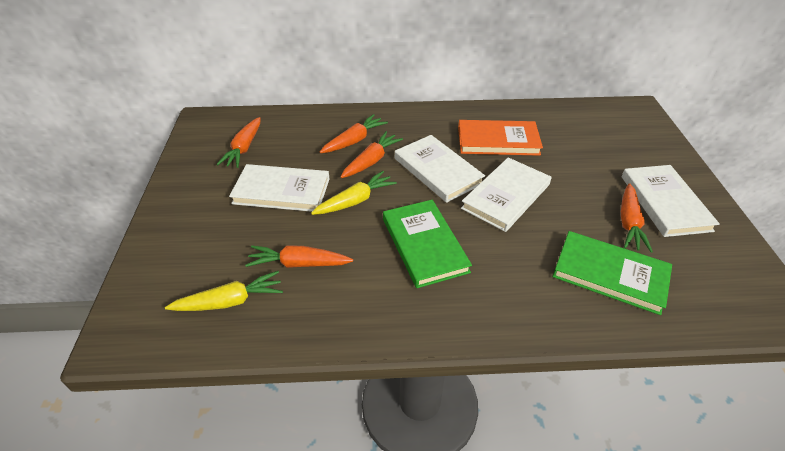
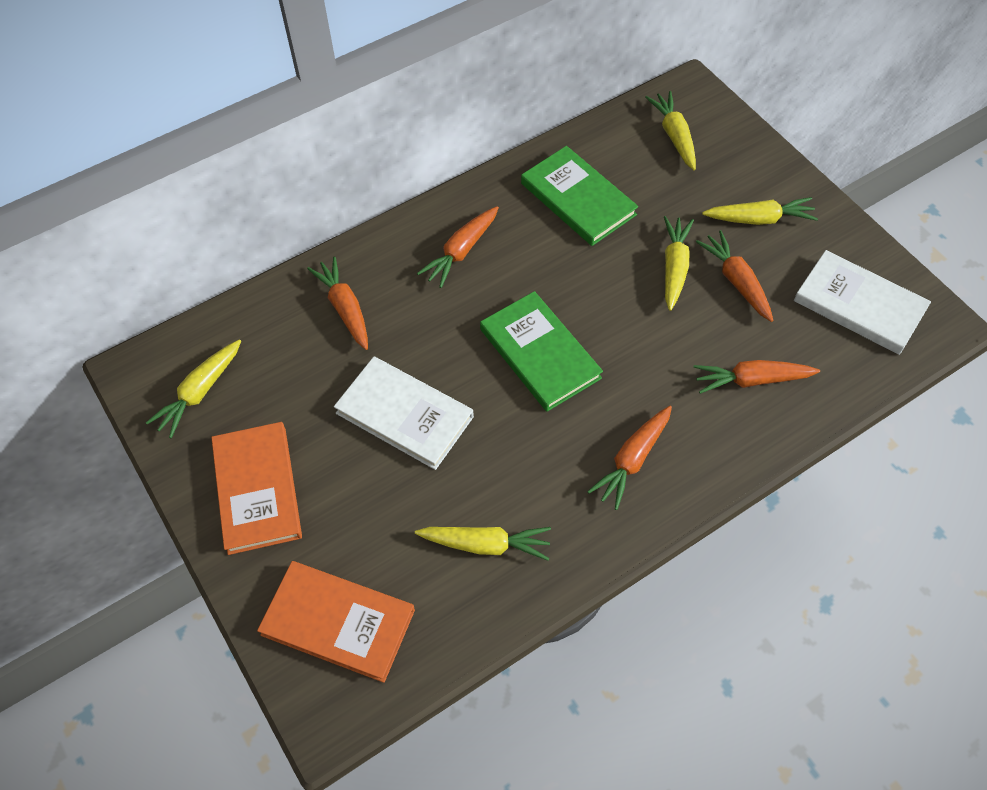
orange book: 1 -> 2
white book: 4 -> 2
yellow carrot: 2 -> 5

